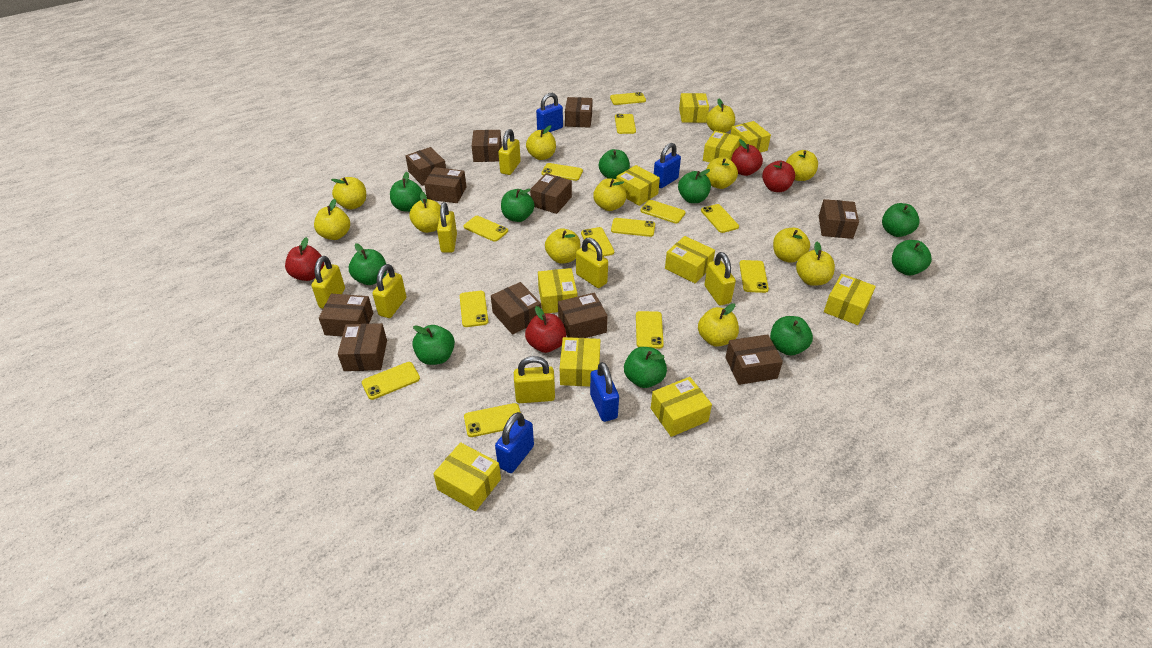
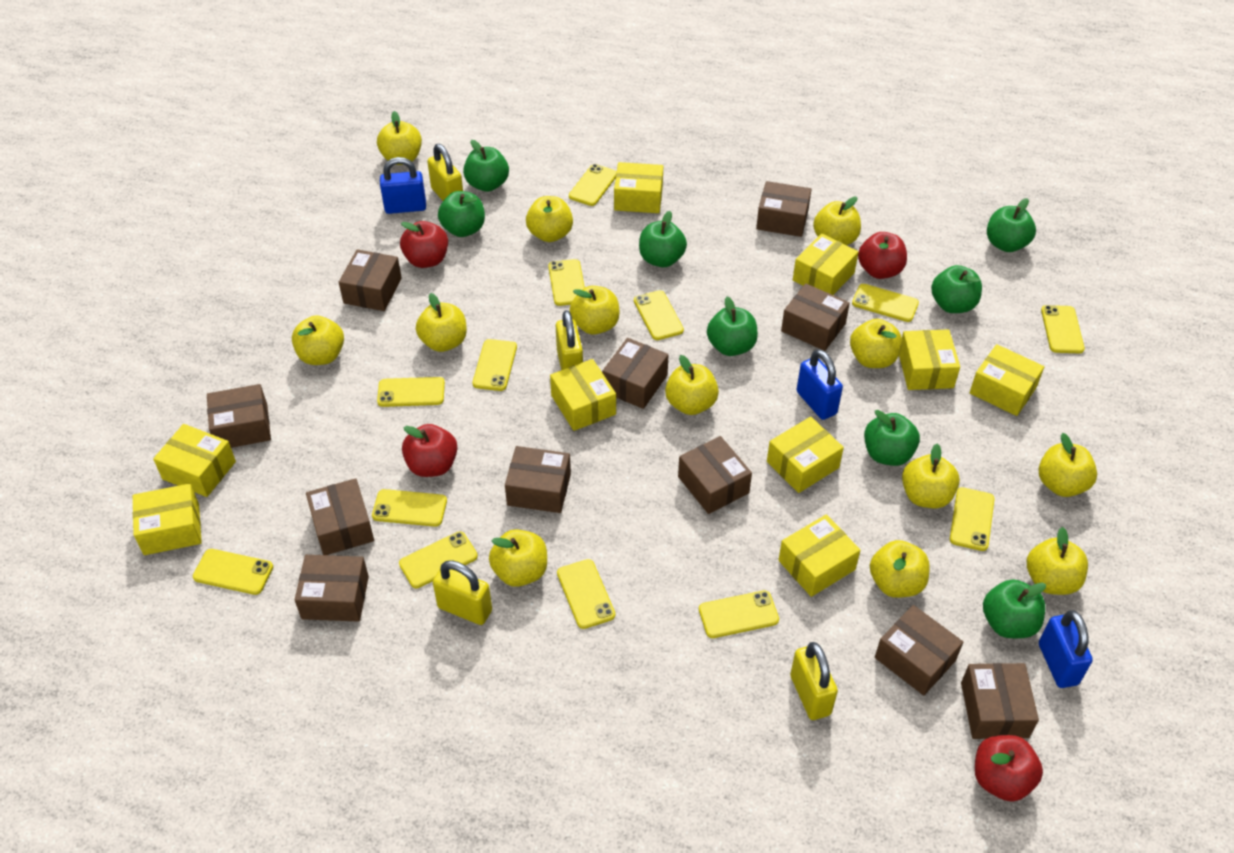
blue padlock: 4 -> 3
green apple: 10 -> 8
yellow apple: 12 -> 13
yellow box: 10 -> 9
yellow padlock: 7 -> 4

